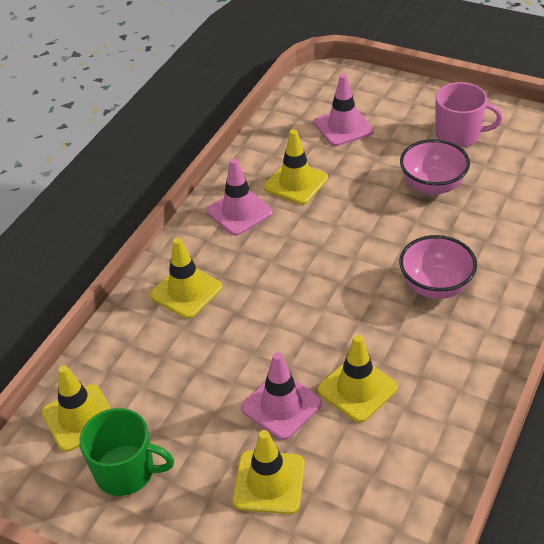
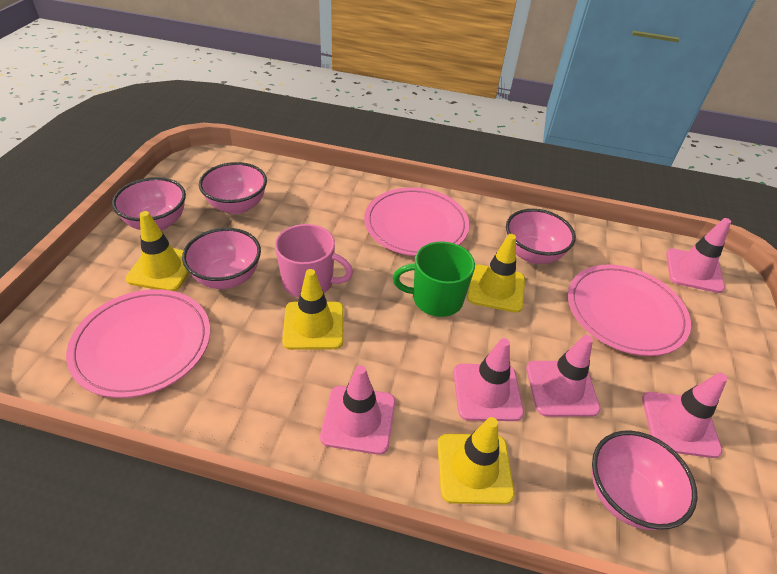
pink bowl: 2 -> 5
pink plate: 0 -> 3
pink traffic cone: 3 -> 5
yellow traffic cone: 5 -> 4

